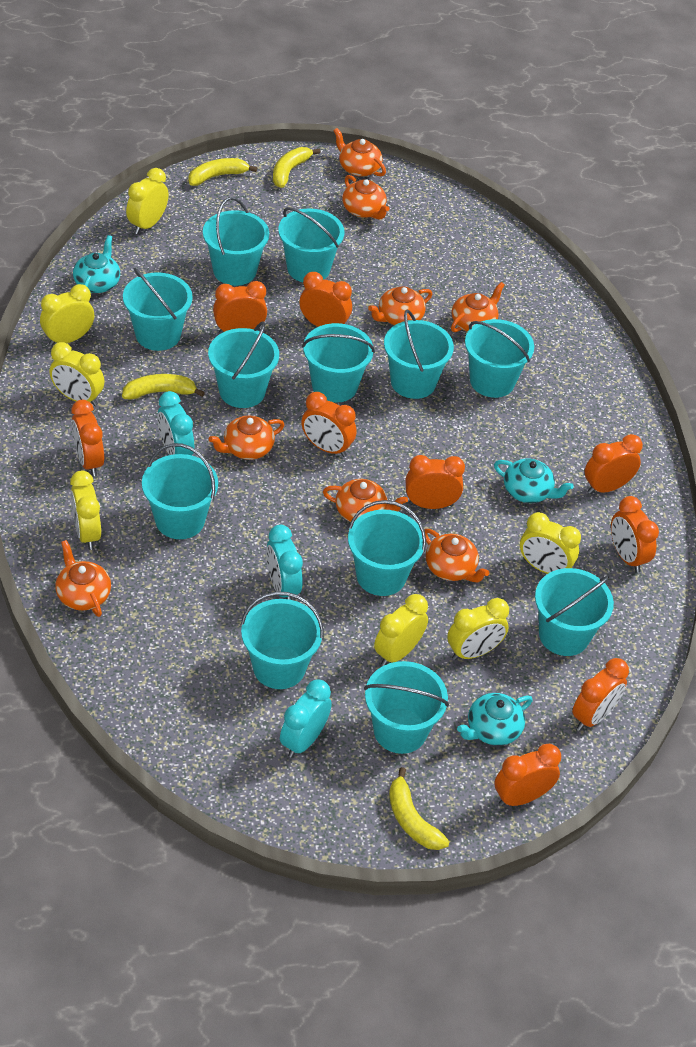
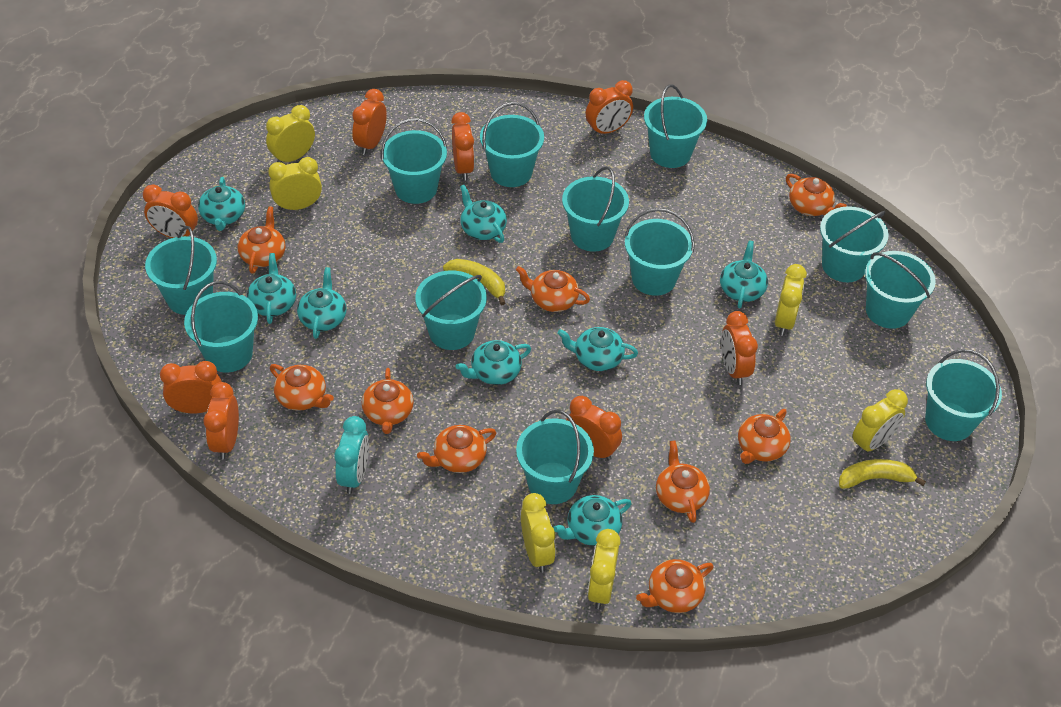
orange clock: 9 -> 8
orange teapot: 8 -> 9
turquoise clock: 3 -> 1
turquoise teapot: 3 -> 8
yellow banana: 4 -> 2
yellow clock: 7 -> 6

